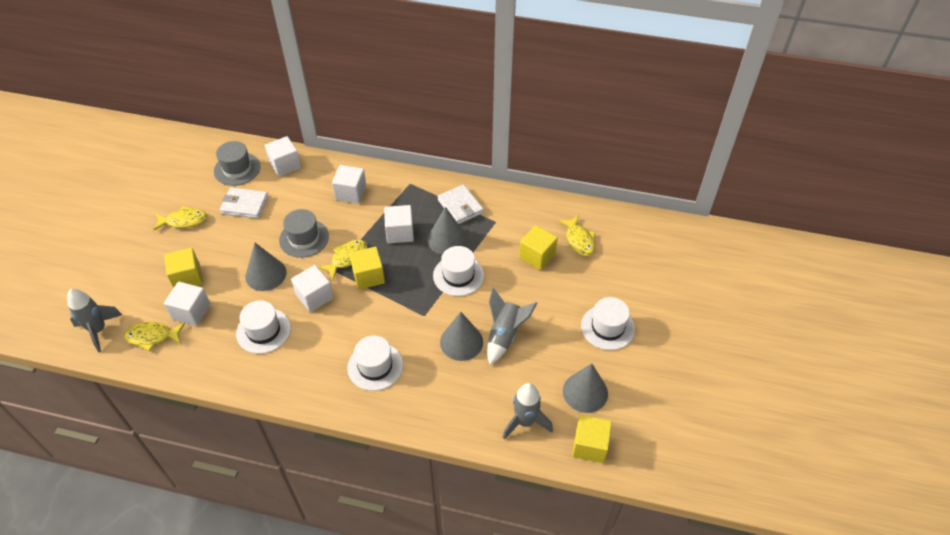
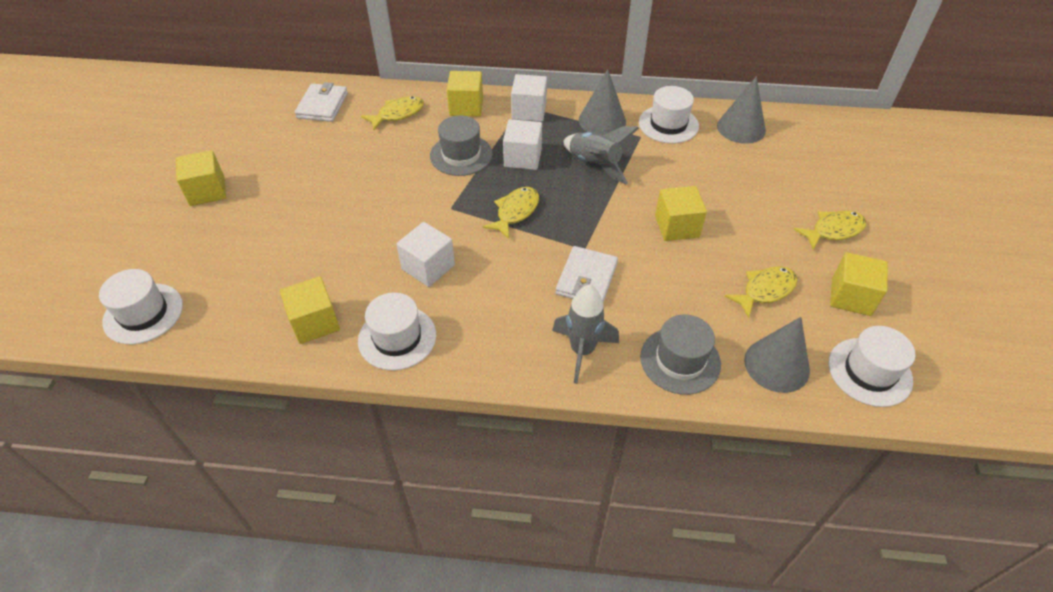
grey cone: 4 -> 3
grey rocket: 3 -> 2
white cube: 5 -> 3
yellow cube: 4 -> 5

